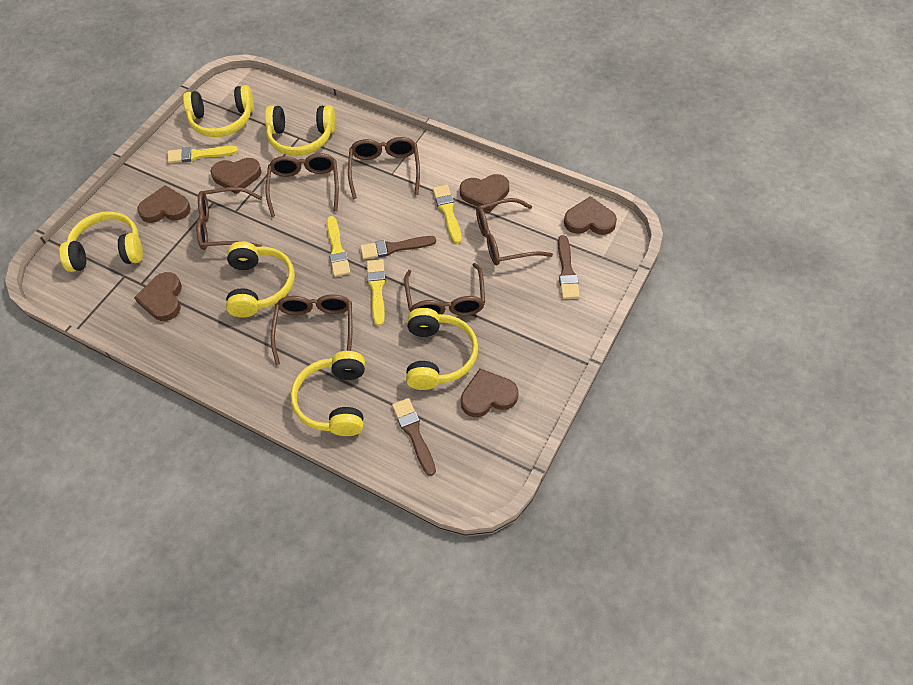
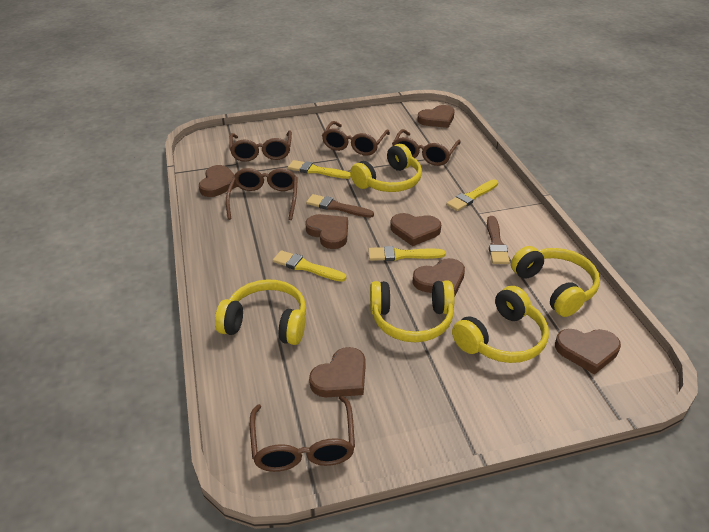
brown brush: 3 -> 2
brown glasses: 6 -> 5
brown heart: 6 -> 7
yellow headphones: 6 -> 5

